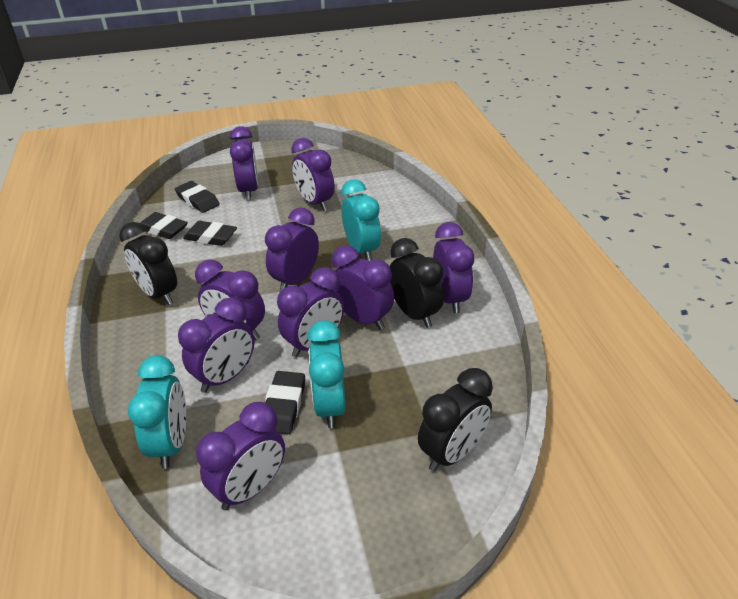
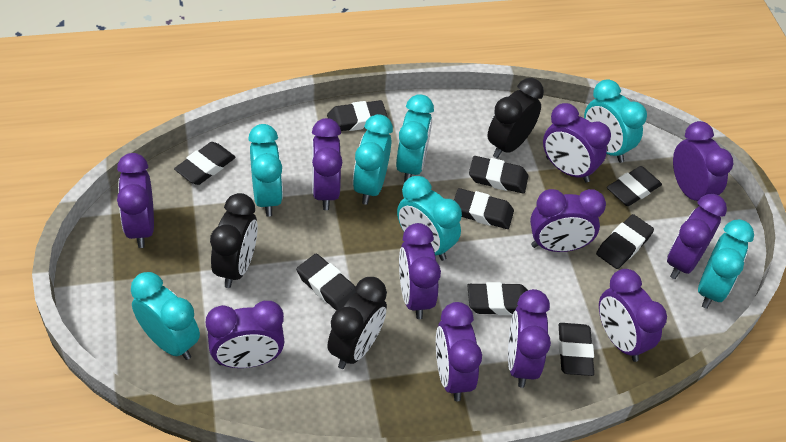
black eraser: 4 -> 9
purple clock: 9 -> 11
turquoise clock: 3 -> 7

